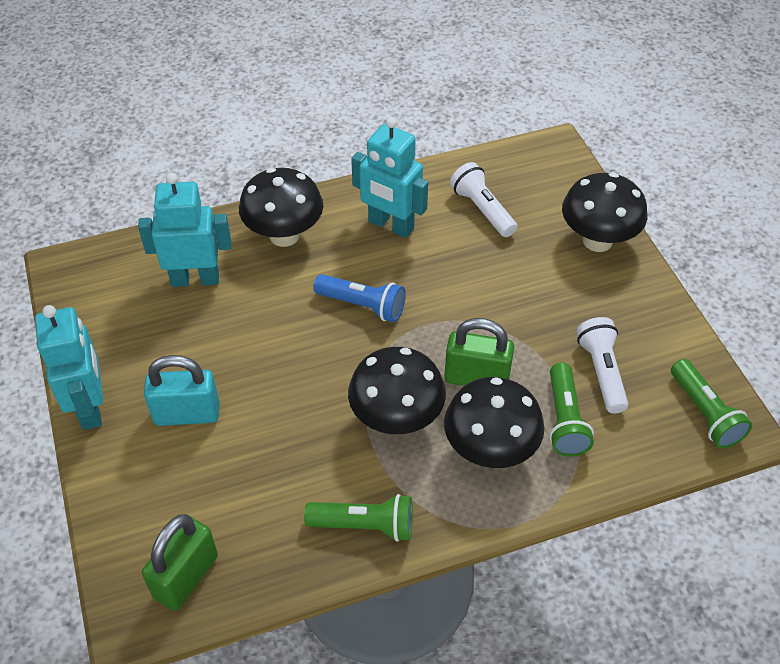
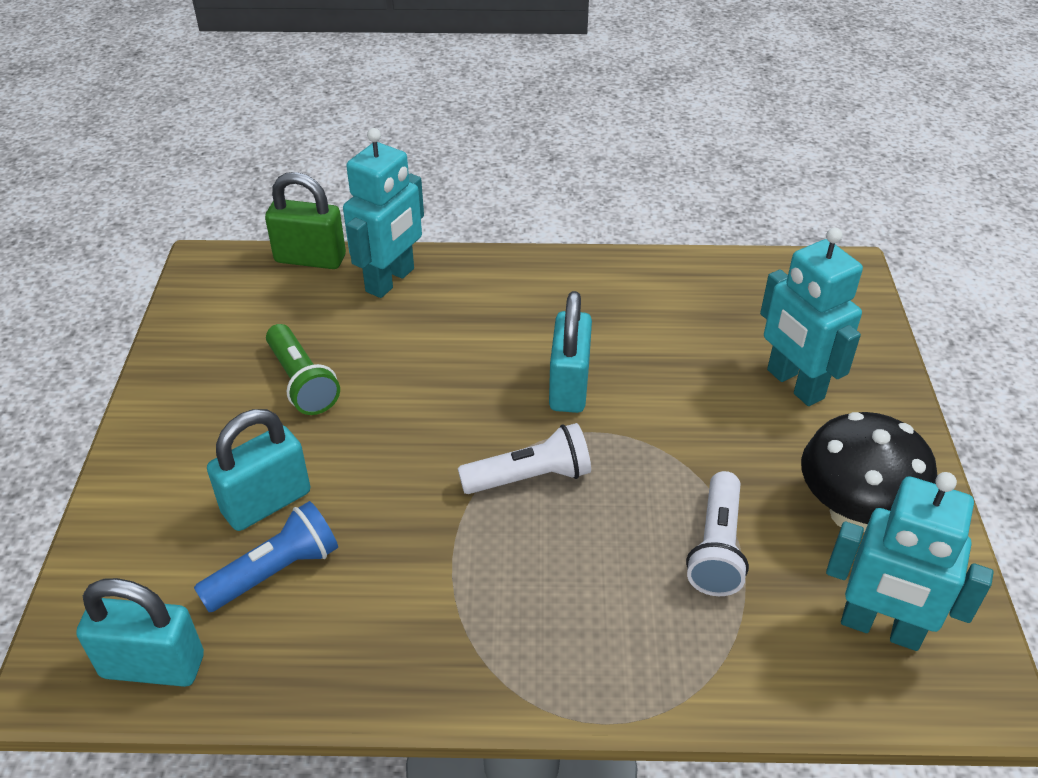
black mushroom: 4 -> 1
green flashlight: 3 -> 1
green padlock: 2 -> 1
turquoise padlock: 1 -> 3

